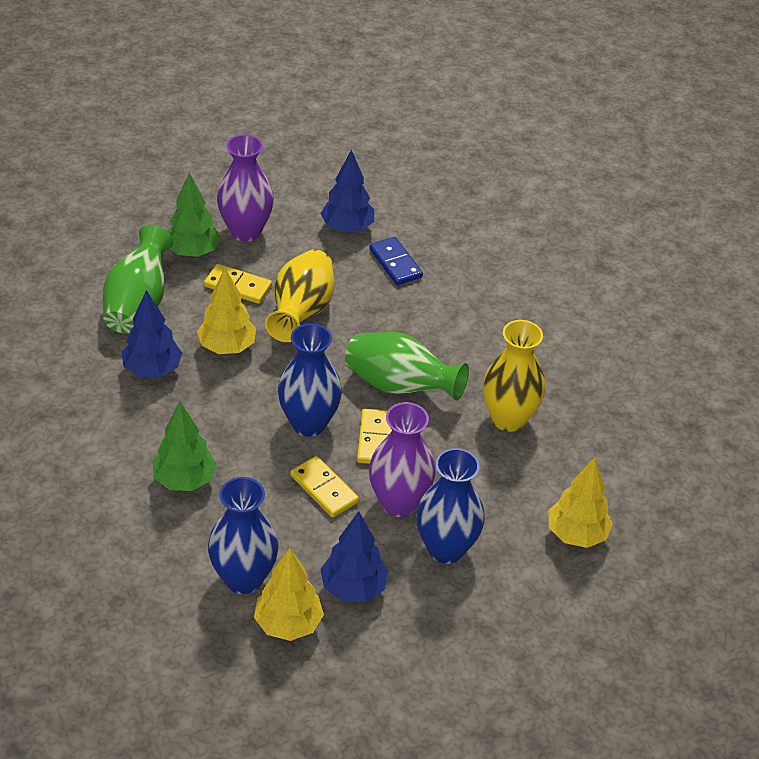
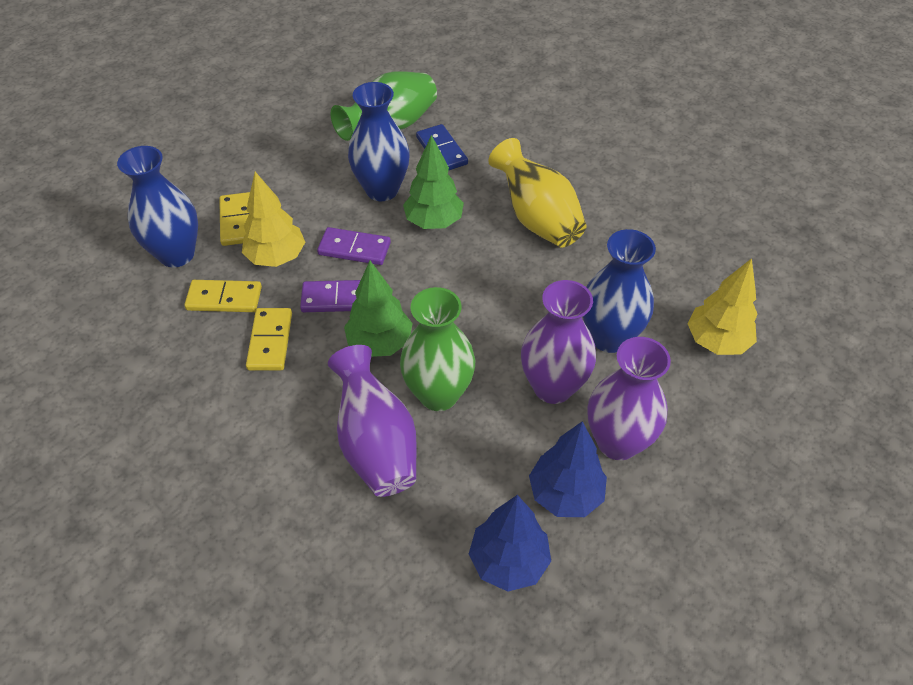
blue tree: 3 -> 2
purple domino: 0 -> 2
purple vase: 2 -> 3
yellow tree: 3 -> 2
yellow vase: 2 -> 1

